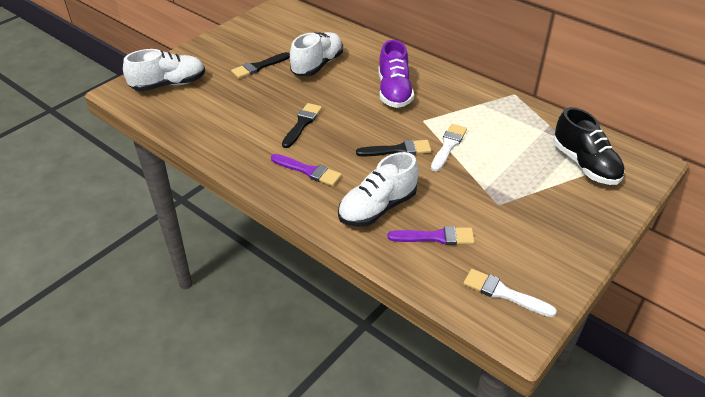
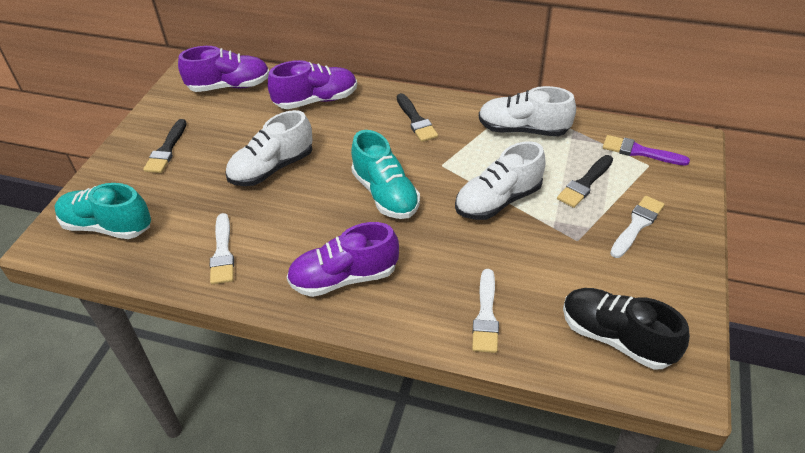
purple brush: 2 -> 1
purple shoe: 1 -> 3
turquoise shoe: 0 -> 2
white brush: 2 -> 3

